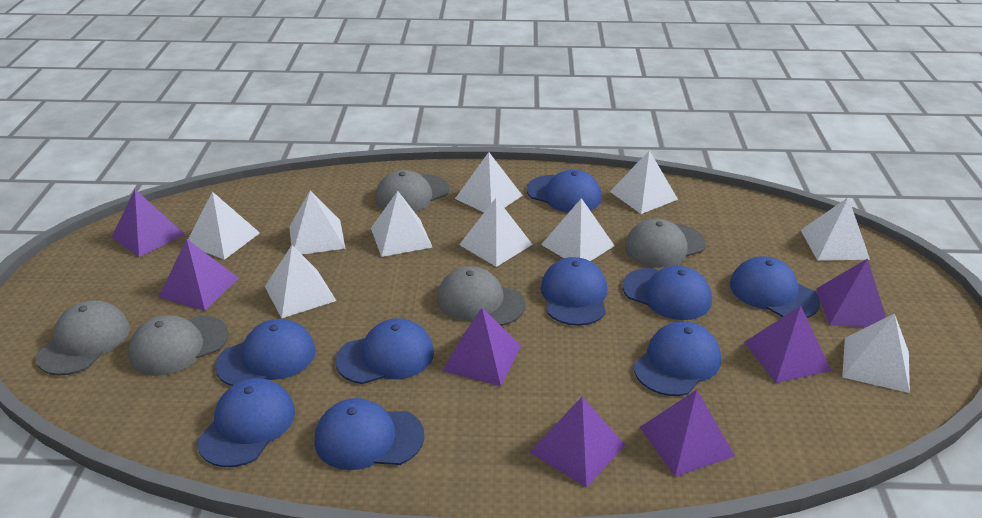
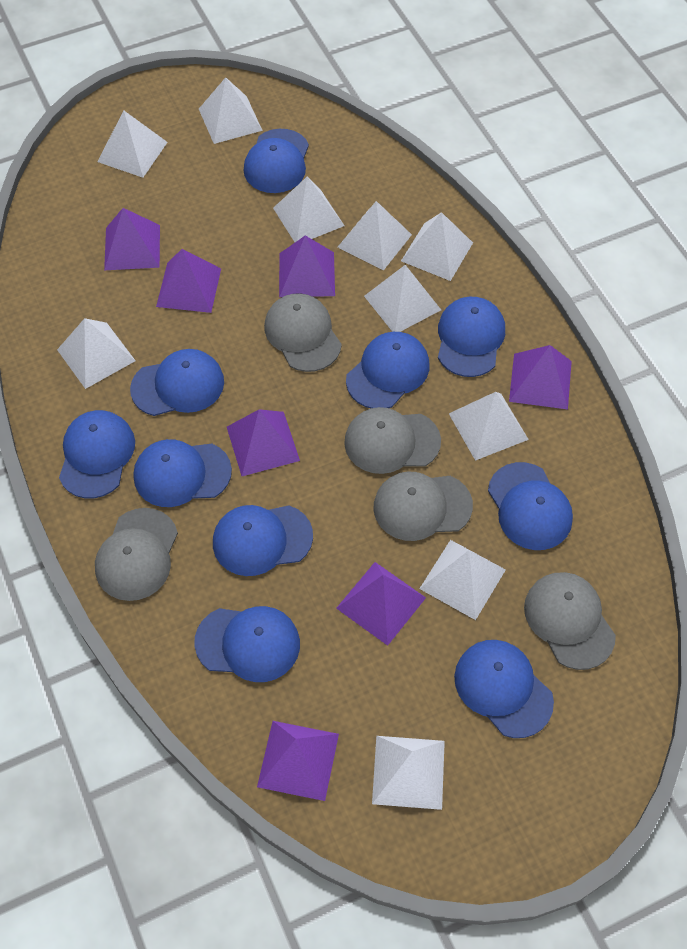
blue cap: 9 -> 10

